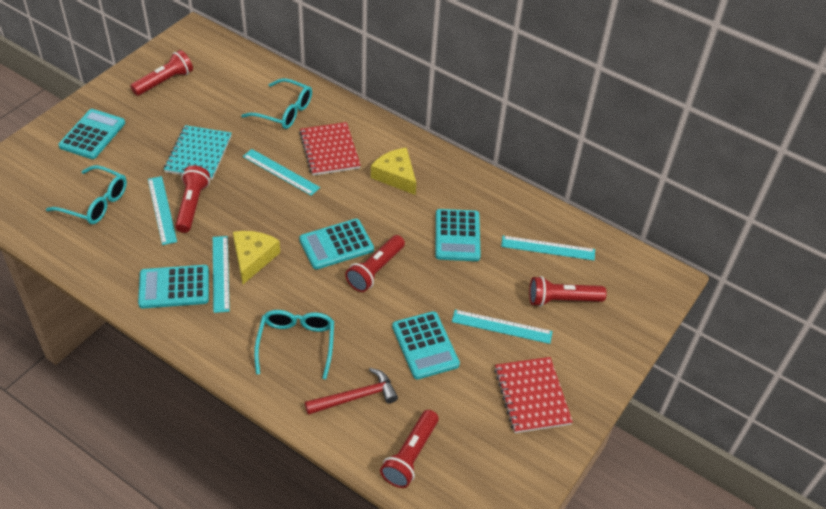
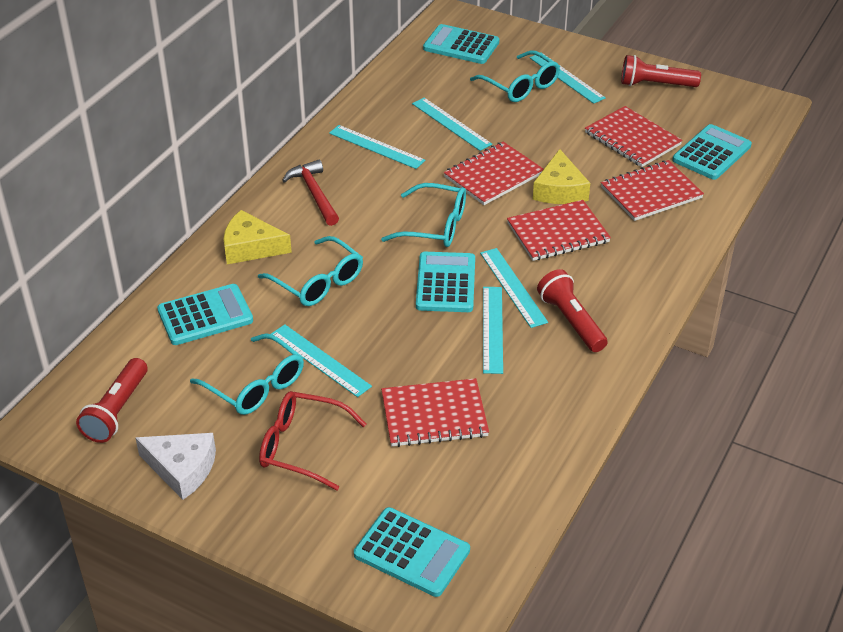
red flashlight: 5 -> 3
red glasses: 0 -> 1
red notebook: 2 -> 5
turquoise glasses: 3 -> 4
turquoise notebook: 1 -> 0
turquoise ruler: 5 -> 6
white cheese: 0 -> 1

